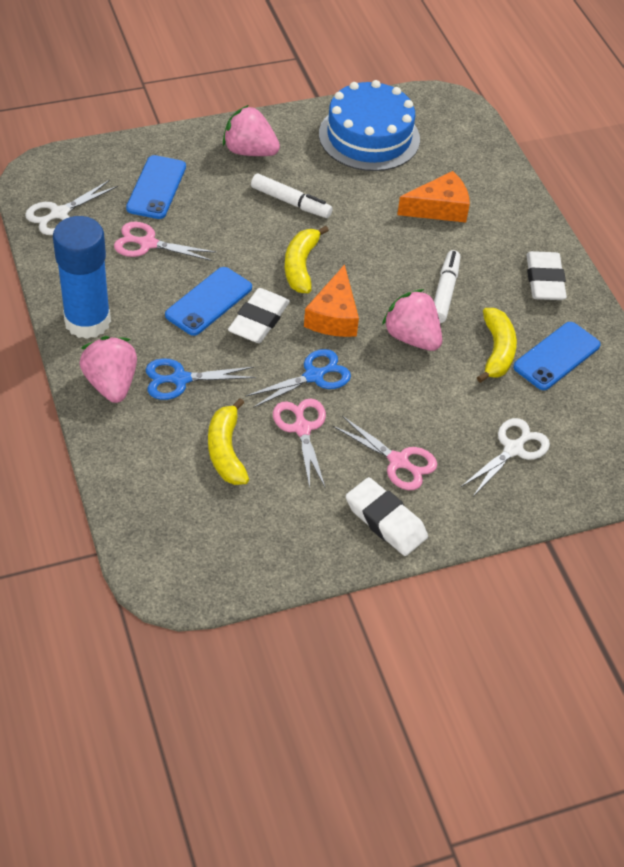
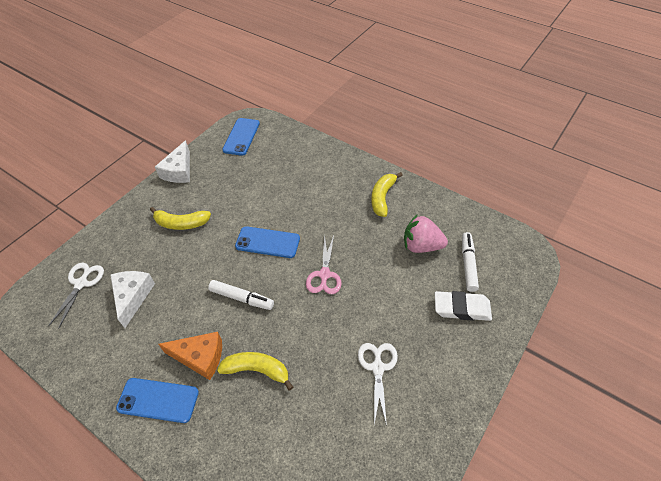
blue cake: 1 -> 0
blue glue stick: 1 -> 0
blue scissors: 2 -> 0
orange cheese: 2 -> 1
pink scissors: 3 -> 1
pink strawberry: 3 -> 1
white cheese: 0 -> 2
white eraser: 3 -> 1

